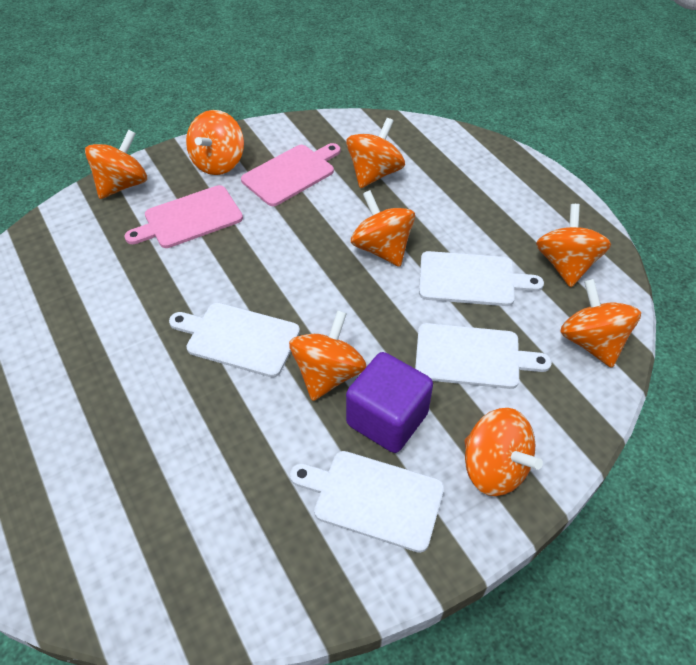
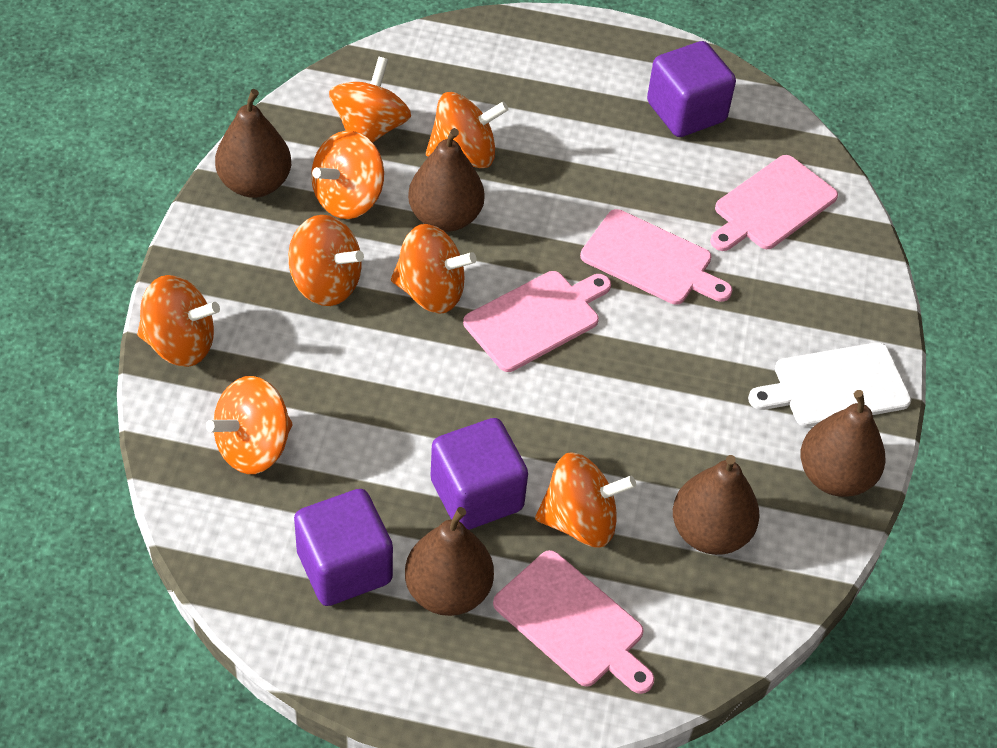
brown pear: 0 -> 5
pink cutting board: 2 -> 4
purple cube: 1 -> 3
white cutting board: 4 -> 1

